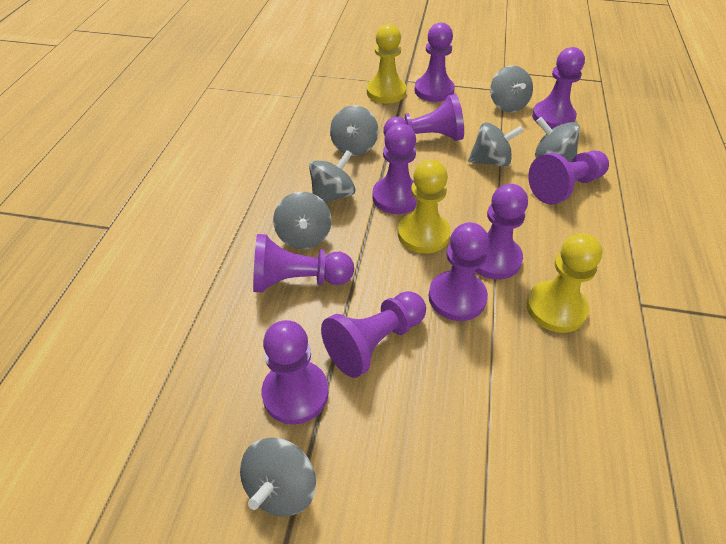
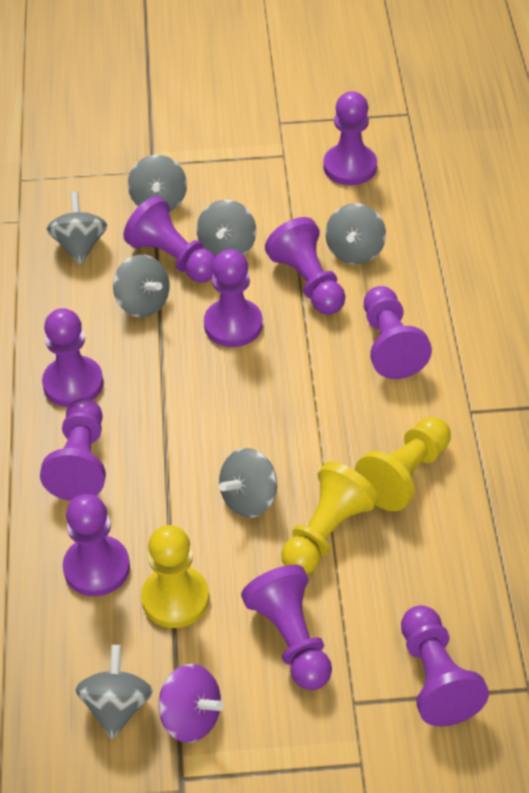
purple spinning top: 0 -> 1

